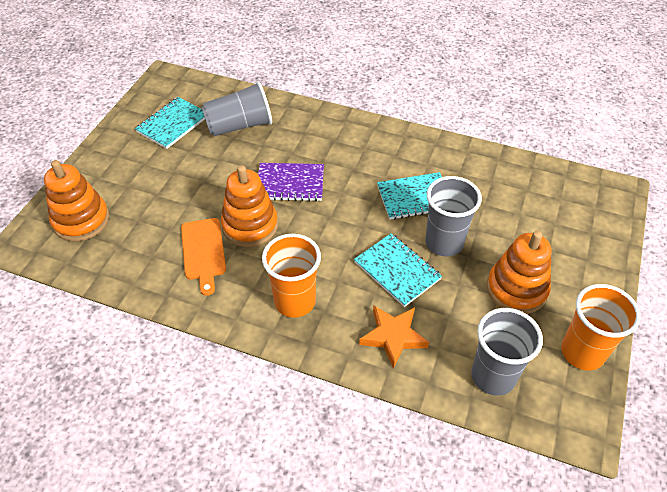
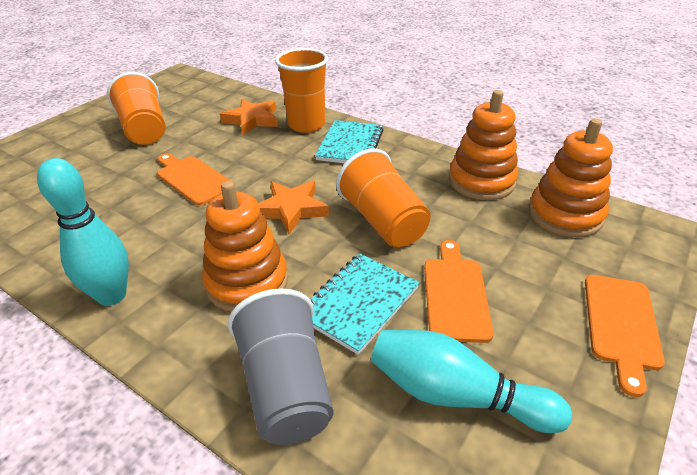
grey cup: 3 -> 1
orange cup: 2 -> 3
orange cutting board: 1 -> 3
orange star: 1 -> 2
purple notebook: 1 -> 0
turquoise bowling pin: 0 -> 2
turquoise notebook: 3 -> 2

